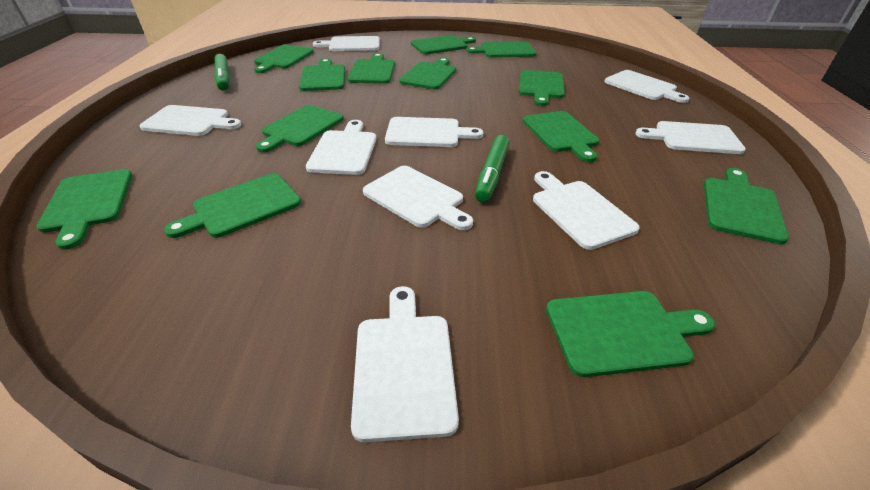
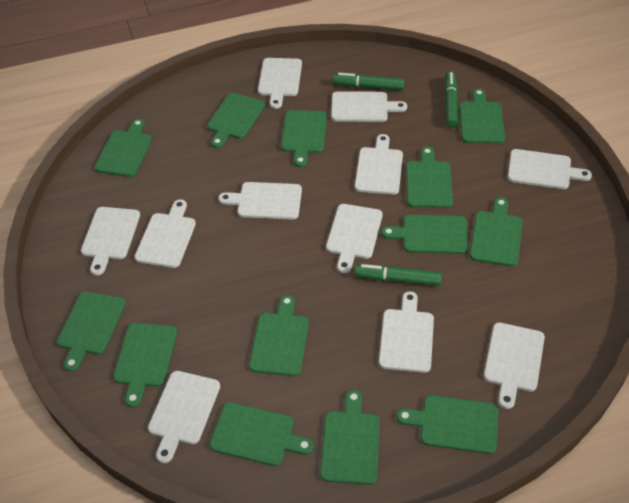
green marker: 2 -> 3
white cutting board: 9 -> 11

